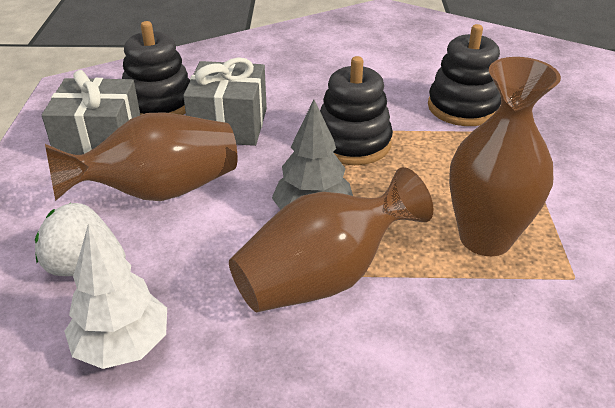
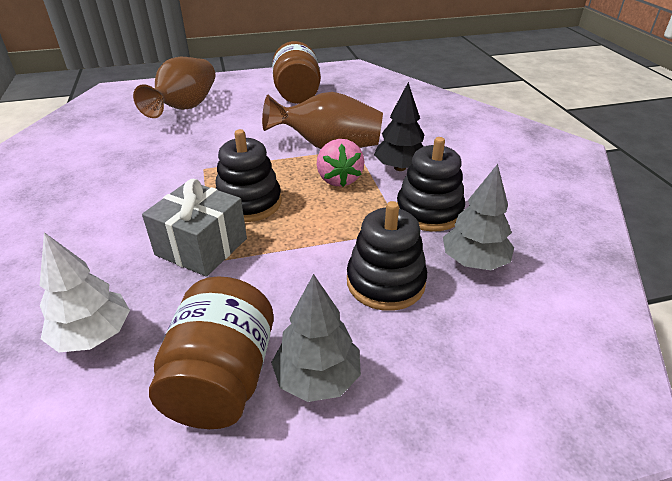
black tree: 0 -> 1
brown jar: 0 -> 2
brown vase: 3 -> 2
grey gift: 2 -> 1
grey tree: 1 -> 2
pink strawberry: 0 -> 1
white strawberry: 1 -> 0

